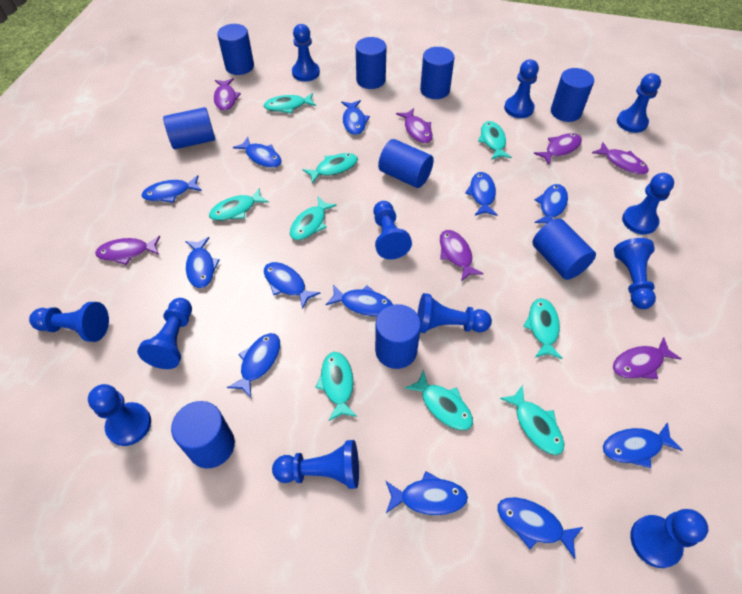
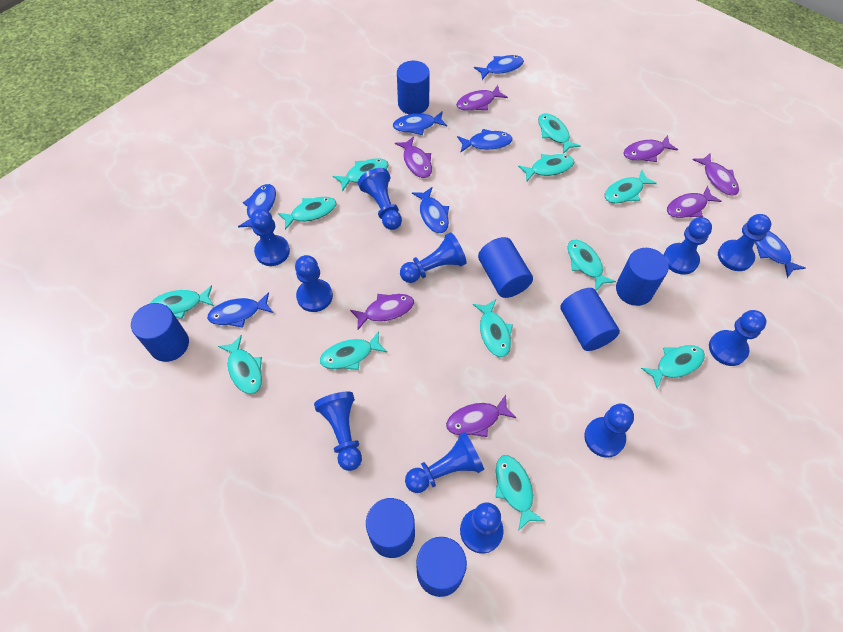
blue cylinder: 9 -> 7
blue fish: 12 -> 7
blue pawn: 12 -> 11
turquoise fish: 9 -> 12

